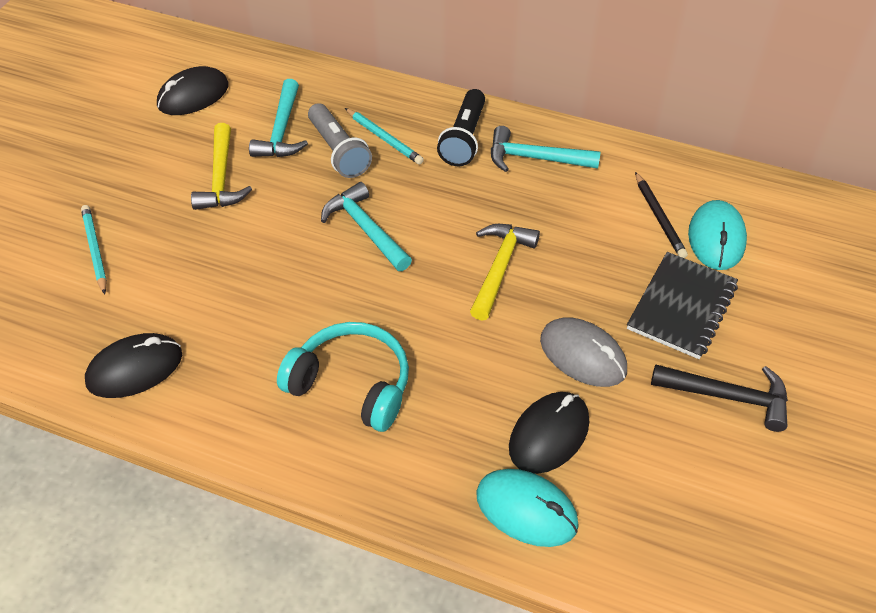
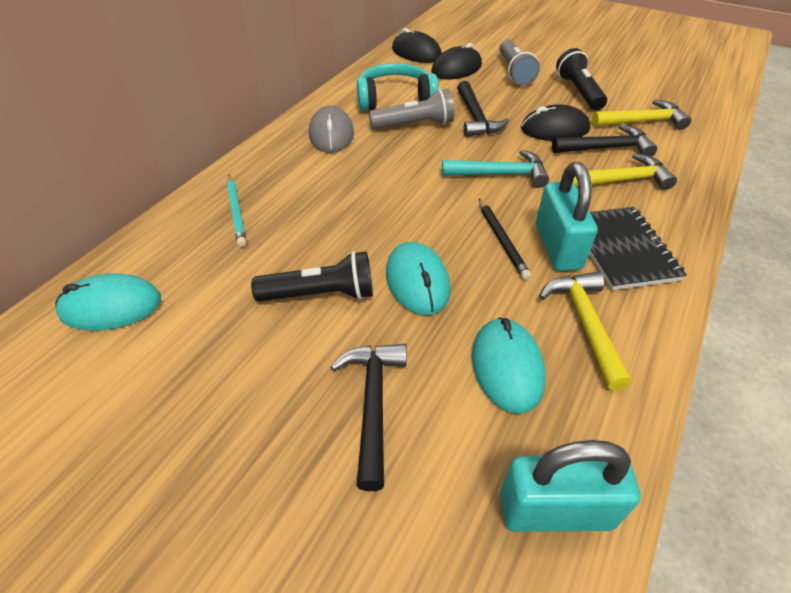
black flashlight: 1 -> 2
black hammer: 1 -> 3
grey flashlight: 1 -> 2
turquoise hammer: 3 -> 1
turquoise mouse: 2 -> 3
turquoise padlock: 0 -> 2
turquoise pencil: 2 -> 1
yellow hammer: 2 -> 3

